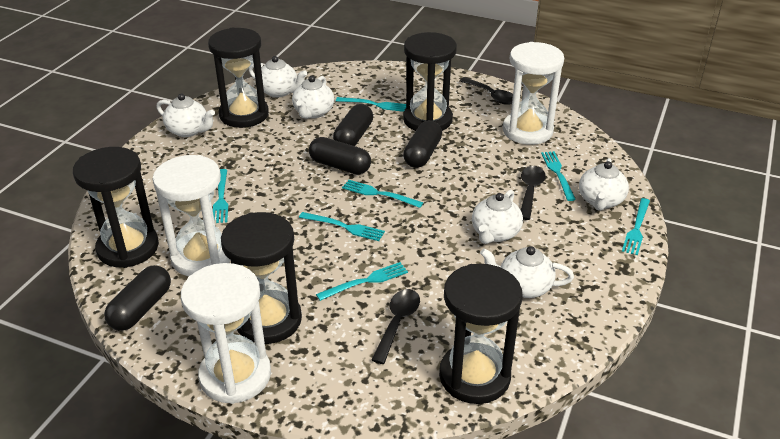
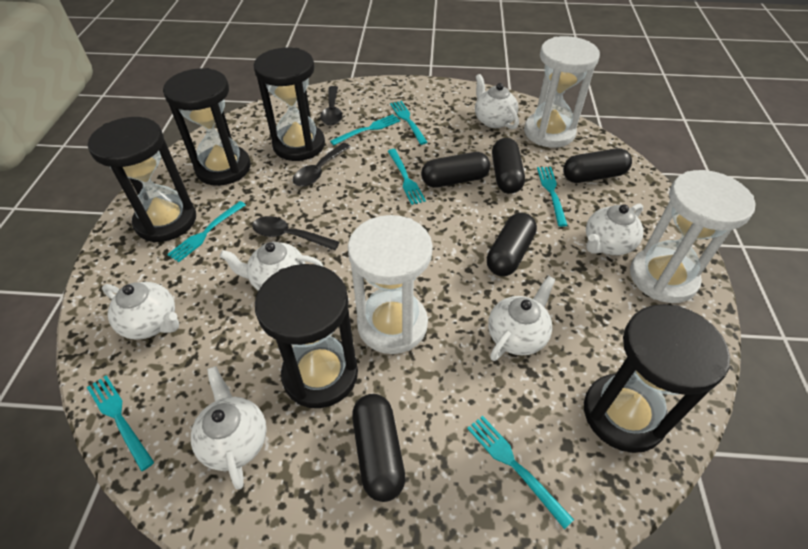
black capsule: 4 -> 5

